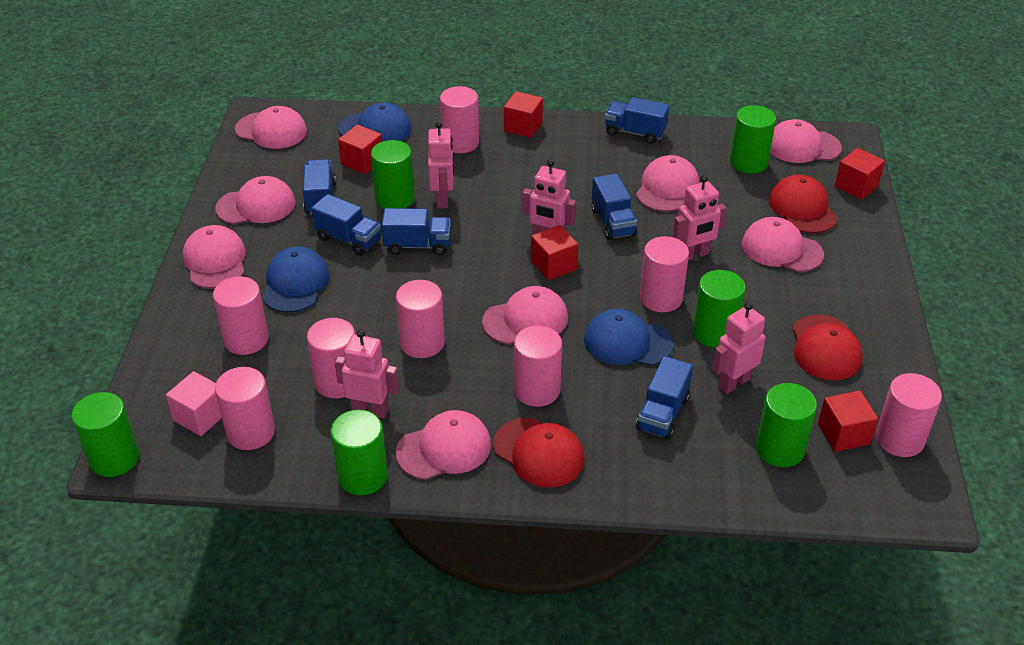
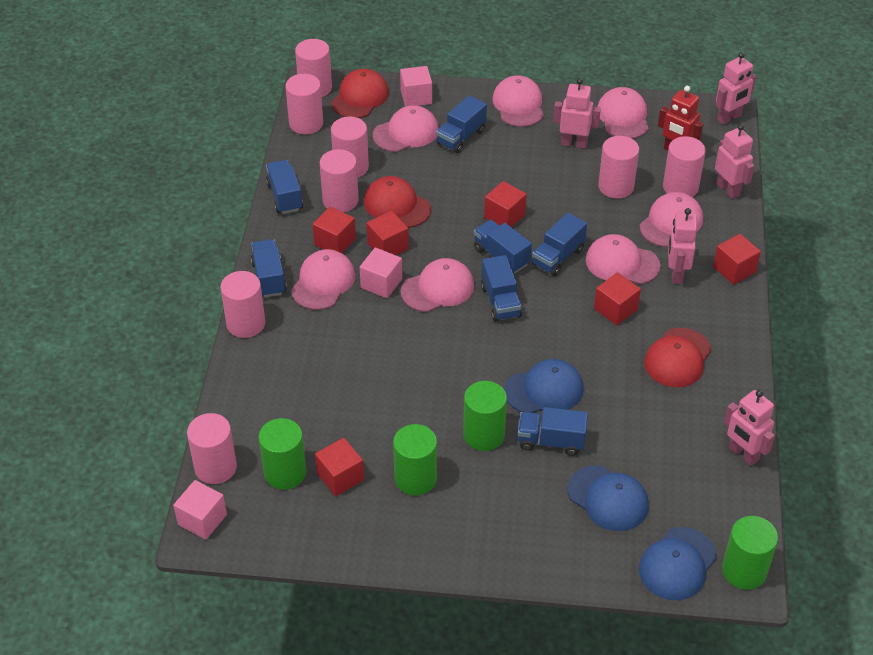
blue truck: 6 -> 7
green cylinder: 6 -> 4
pink cap: 8 -> 7
pink cube: 1 -> 3
red cube: 5 -> 6
red robot: 0 -> 1

